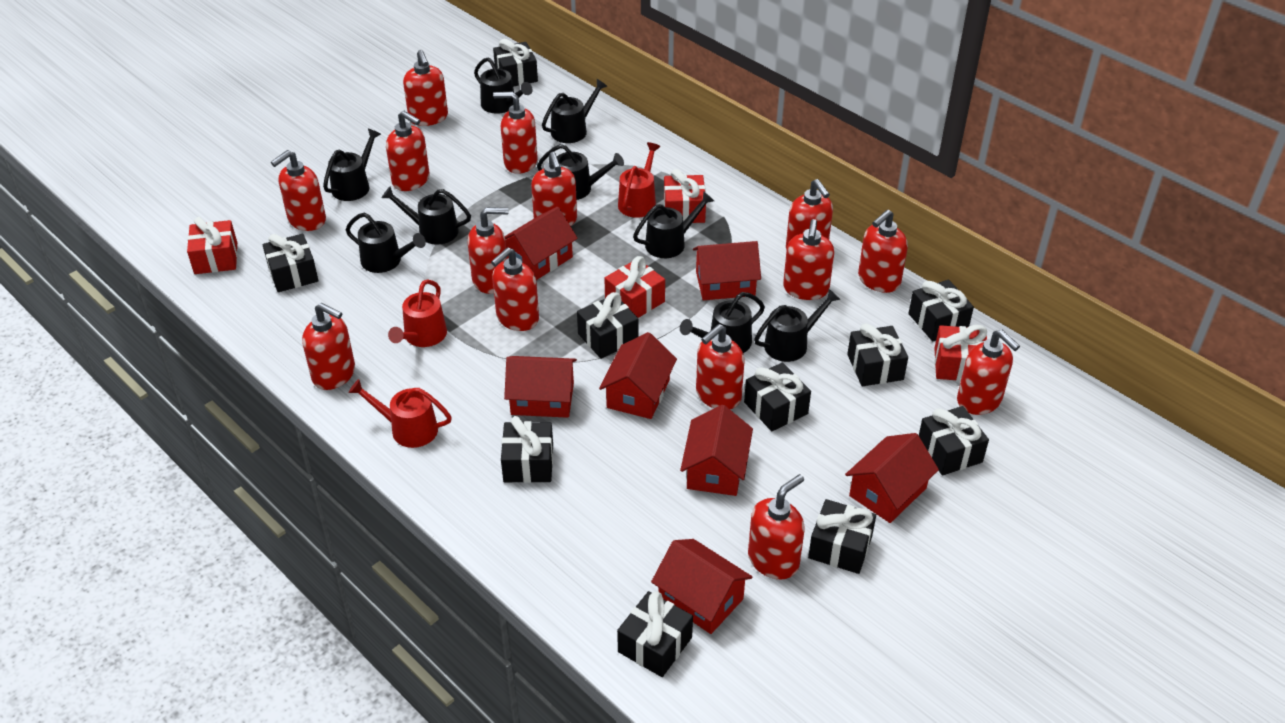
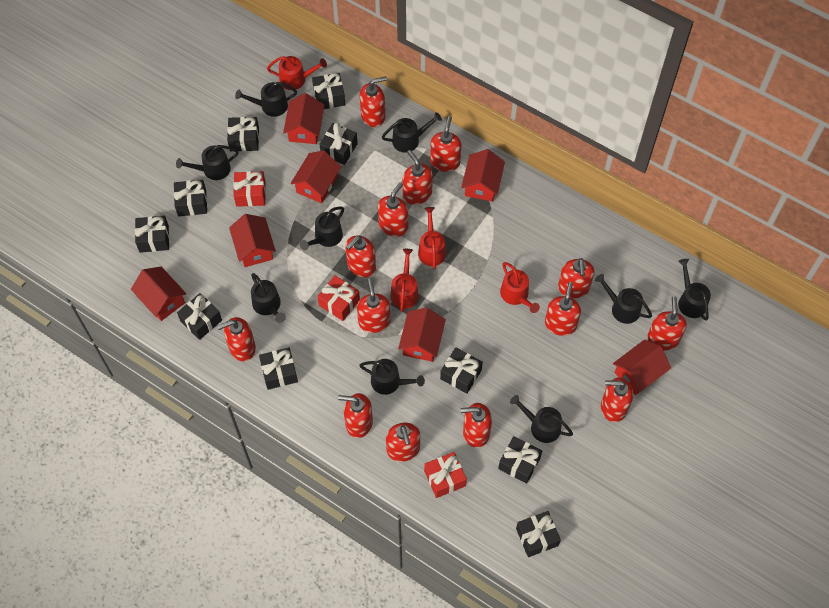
red gift: 4 -> 3
red watering can: 3 -> 4

